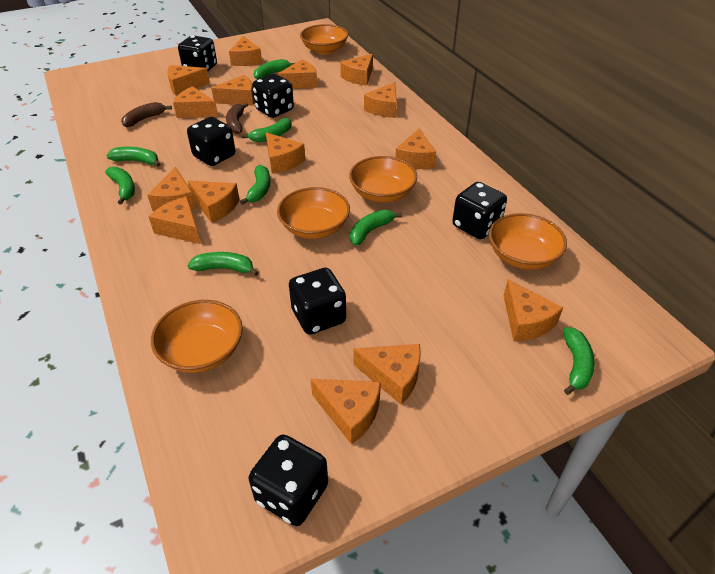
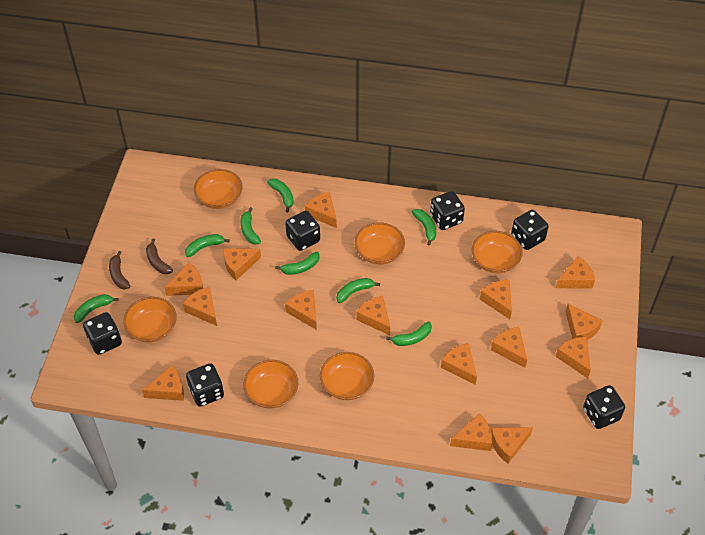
orange bowl: 5 -> 6

